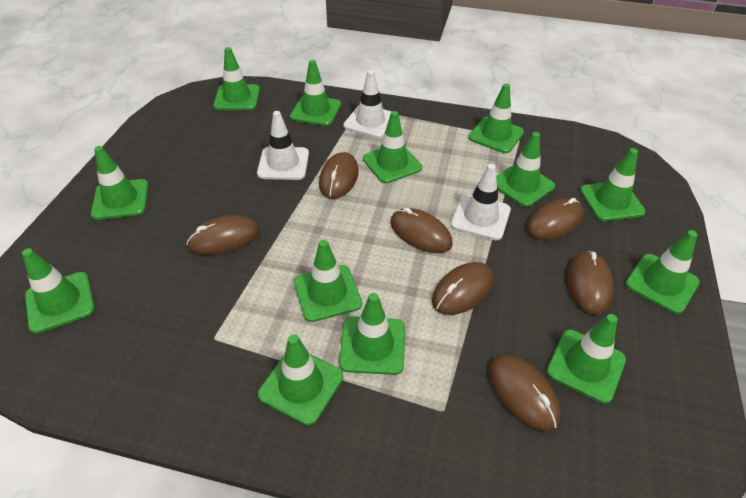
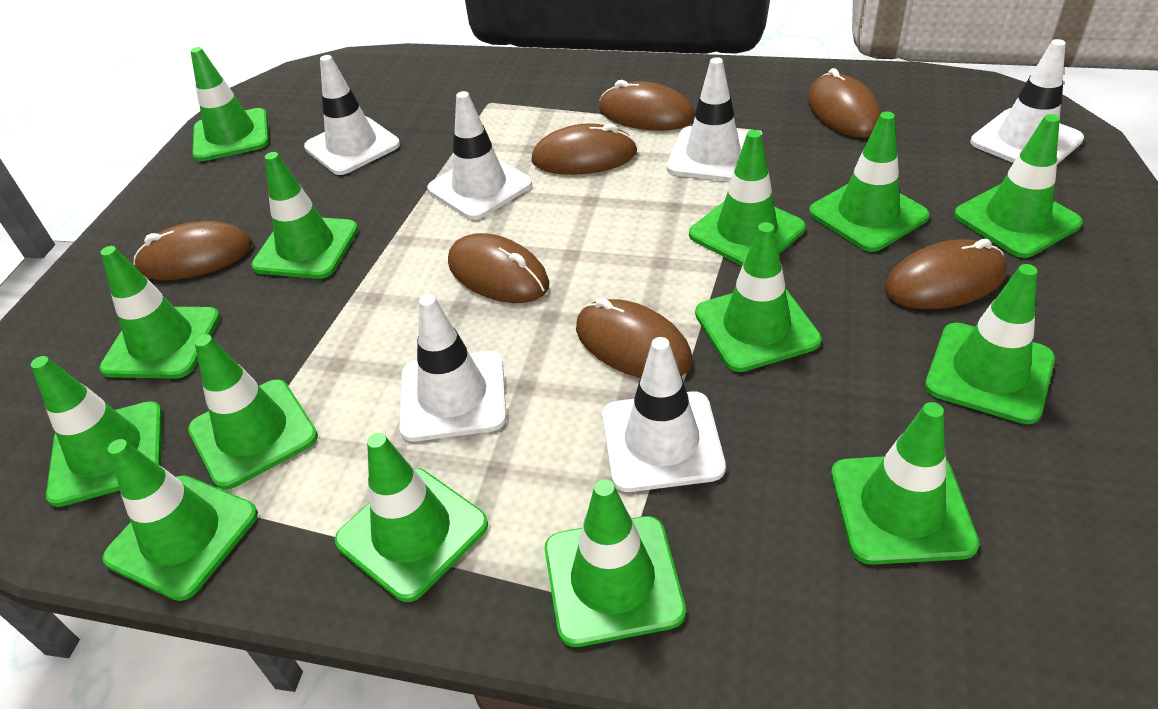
green traffic cone: 13 -> 14
white traffic cone: 3 -> 6

